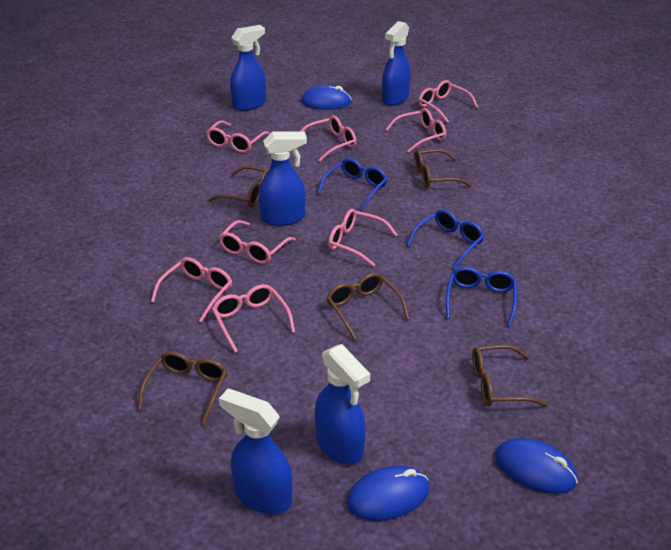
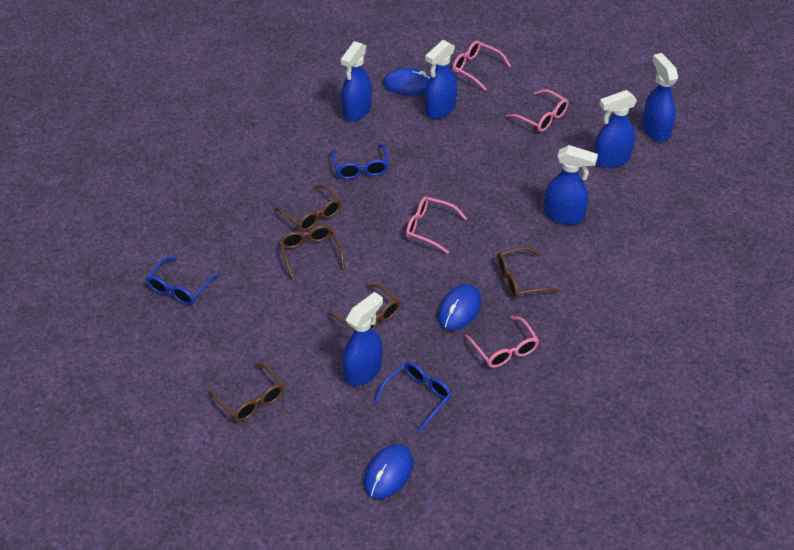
blue spray bottle: 5 -> 6
pink glasses: 8 -> 4

